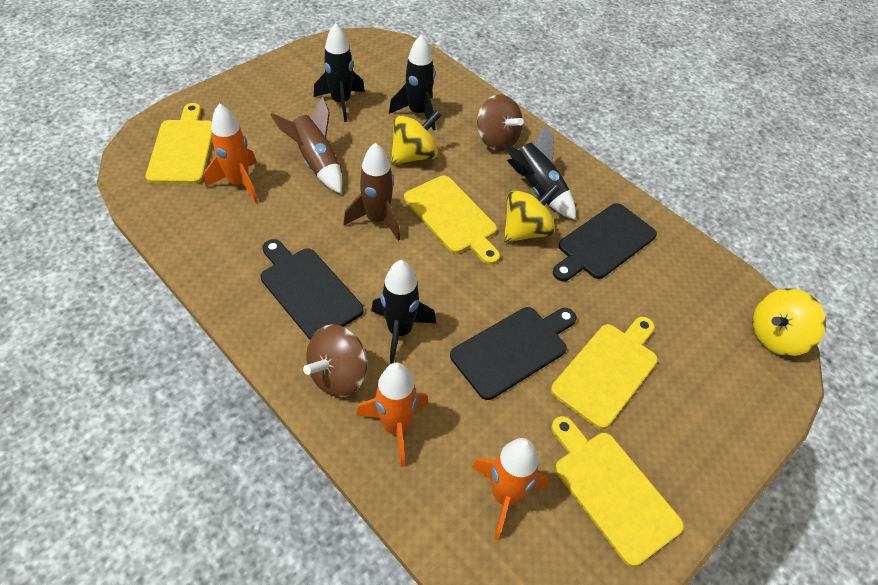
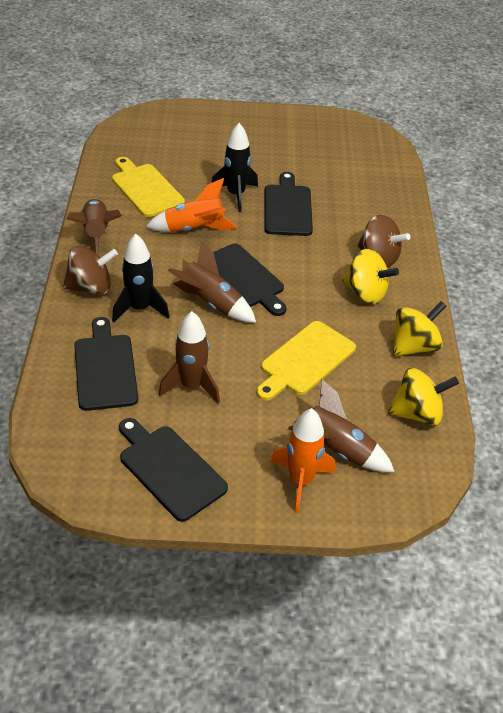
black cutting board: 3 -> 4
black rocket: 4 -> 2
brown rocket: 2 -> 4
orange rocket: 3 -> 2
yellow cutting board: 4 -> 2

